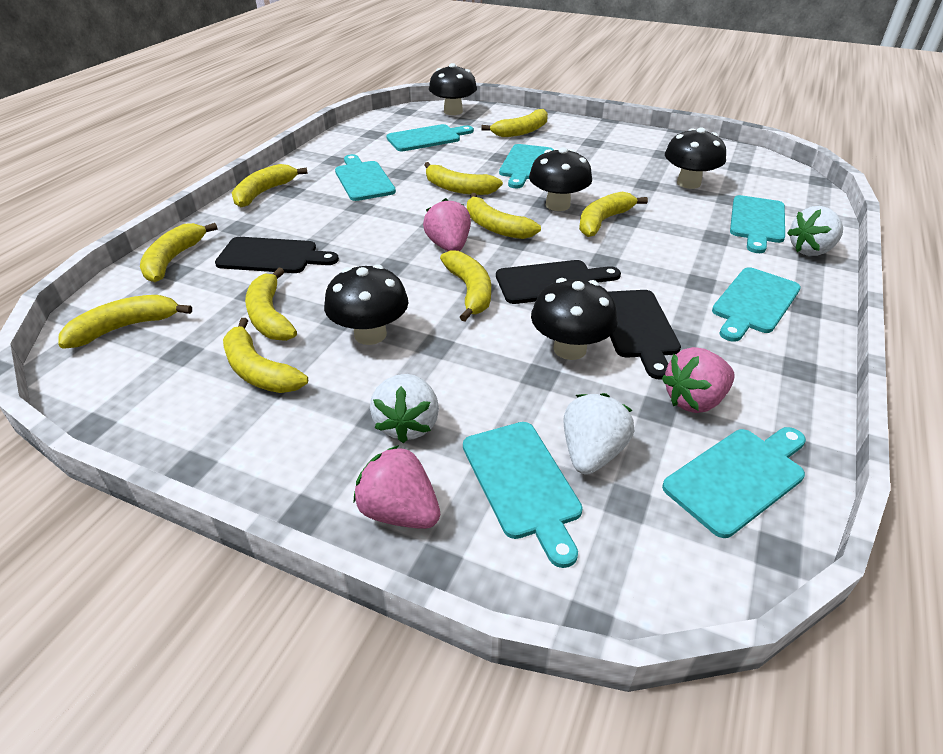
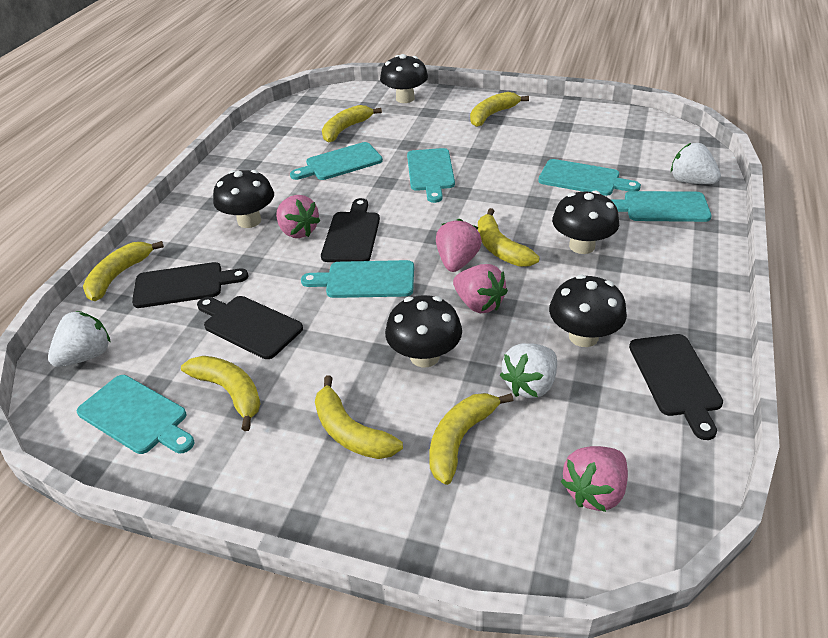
black cutting board: 3 -> 4
pink strawberry: 3 -> 4
turquoise cutting board: 7 -> 6
yellow banana: 10 -> 7

